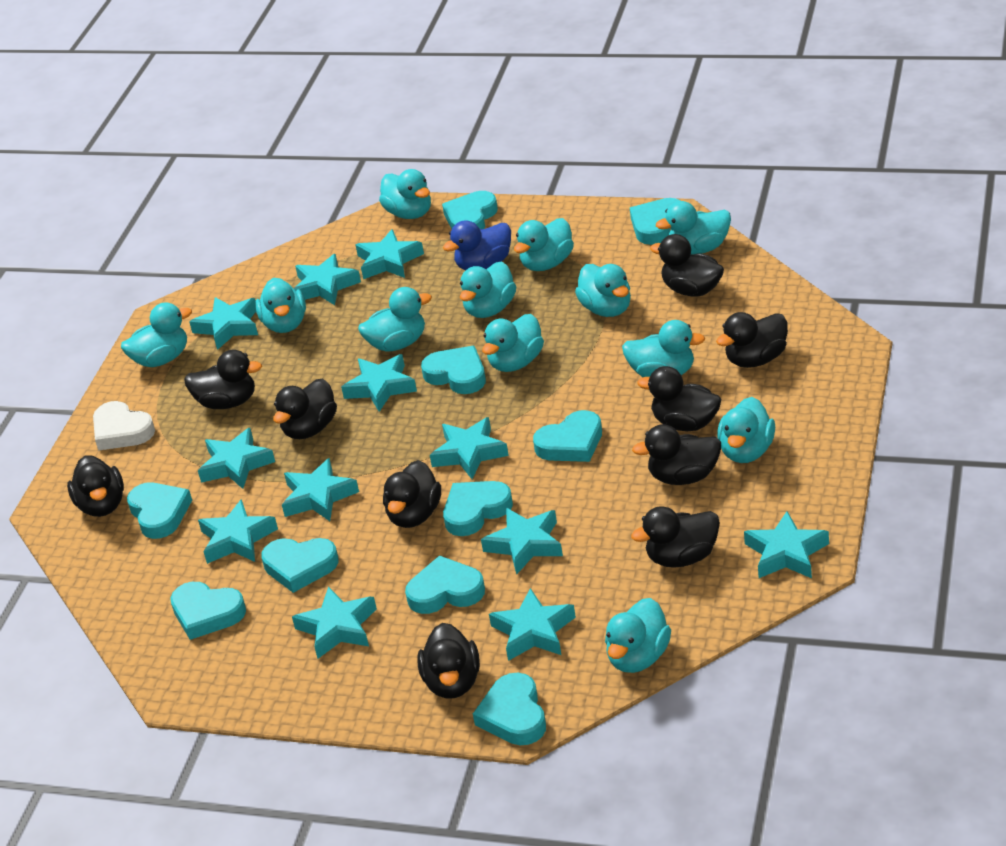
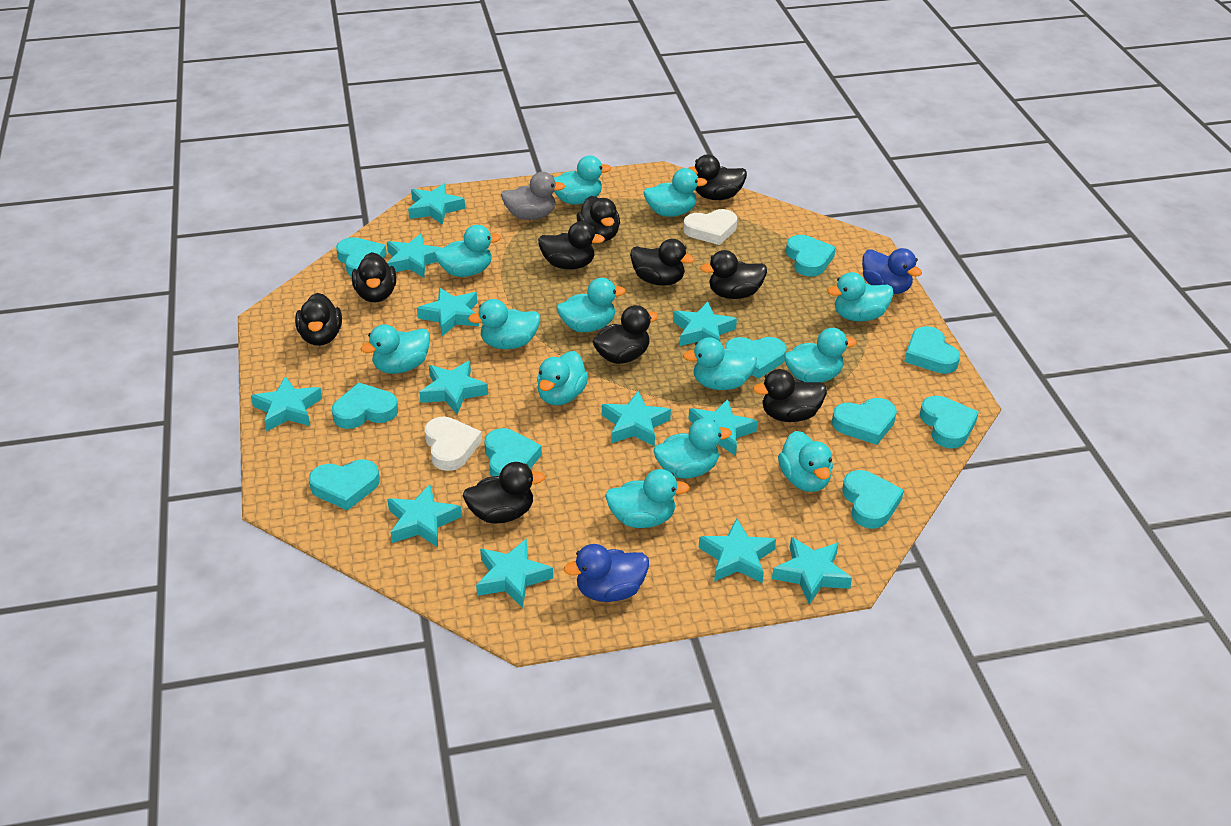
blue duck: 1 -> 2
grey duck: 0 -> 1
turquoise duck: 12 -> 13
white heart: 1 -> 2

